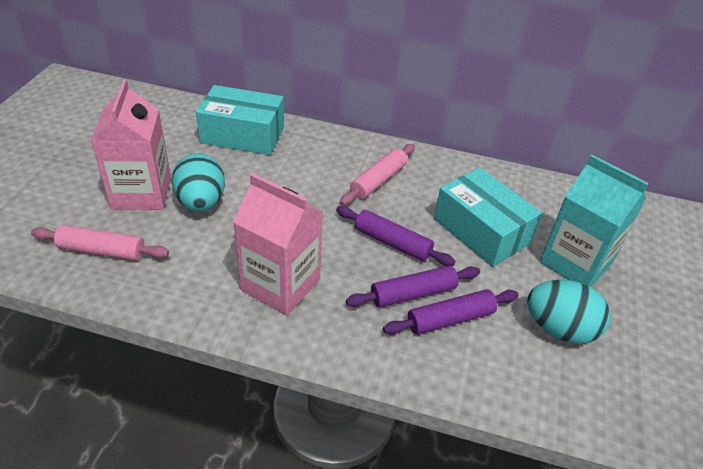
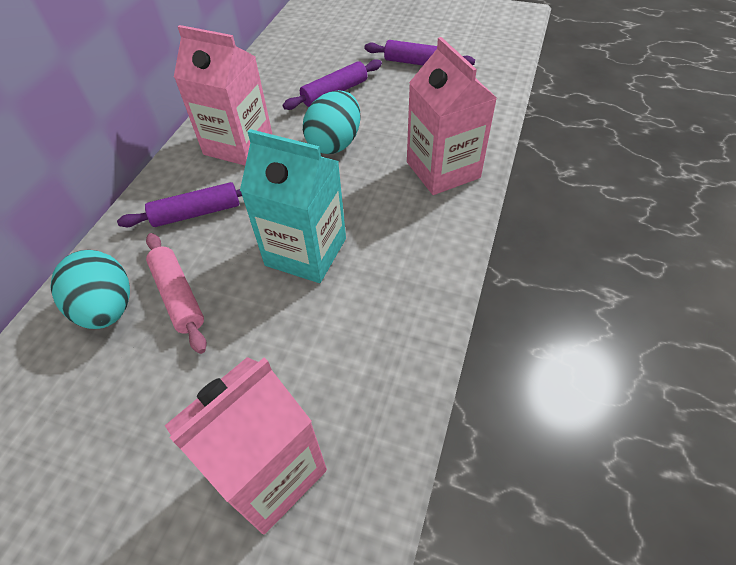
pink carton: 2 -> 3
pink rolling pin: 2 -> 1
turquoise box: 2 -> 0

